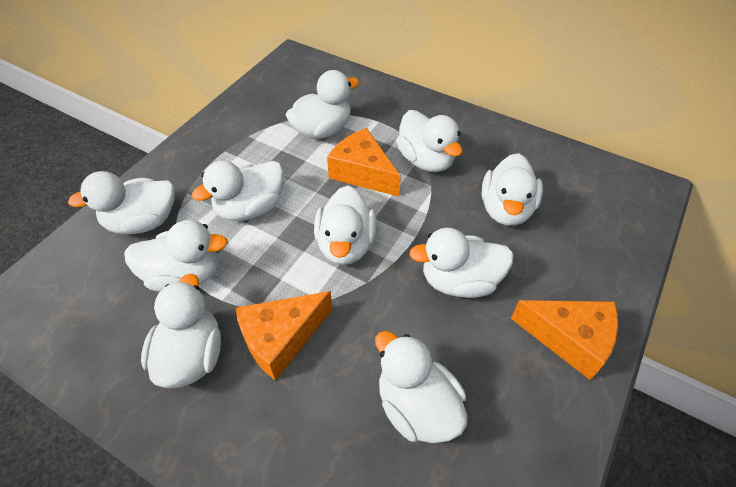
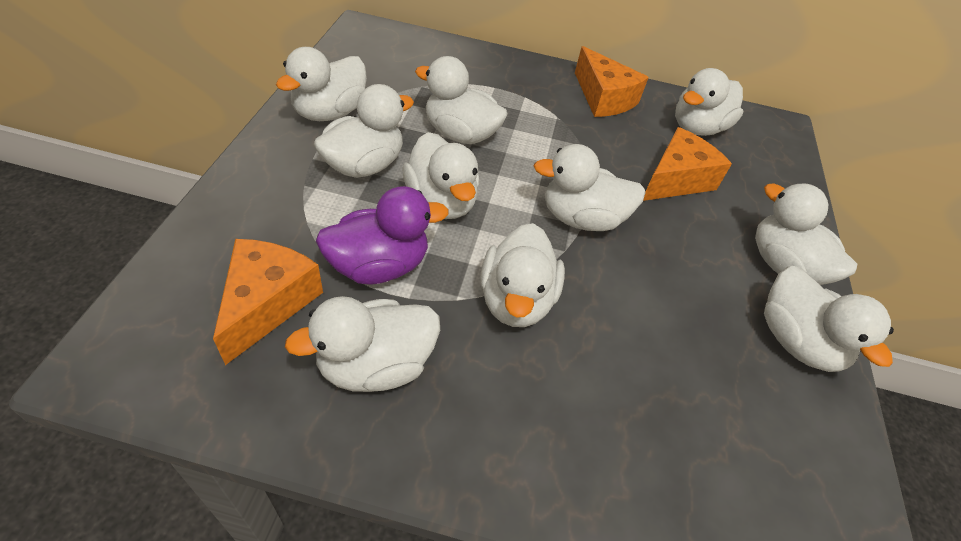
purple duck: 0 -> 1

